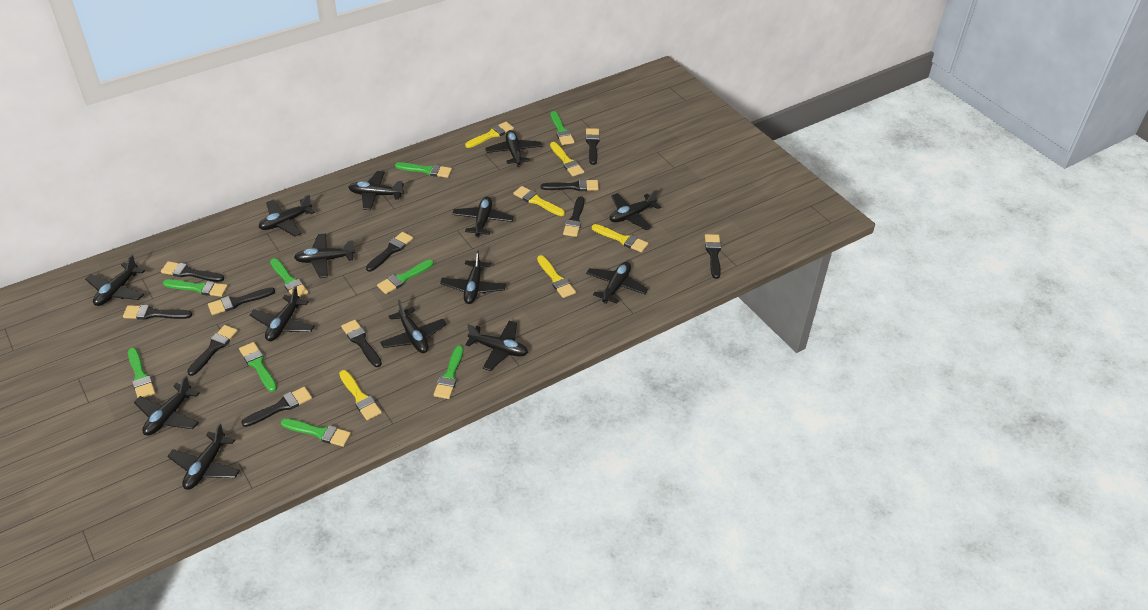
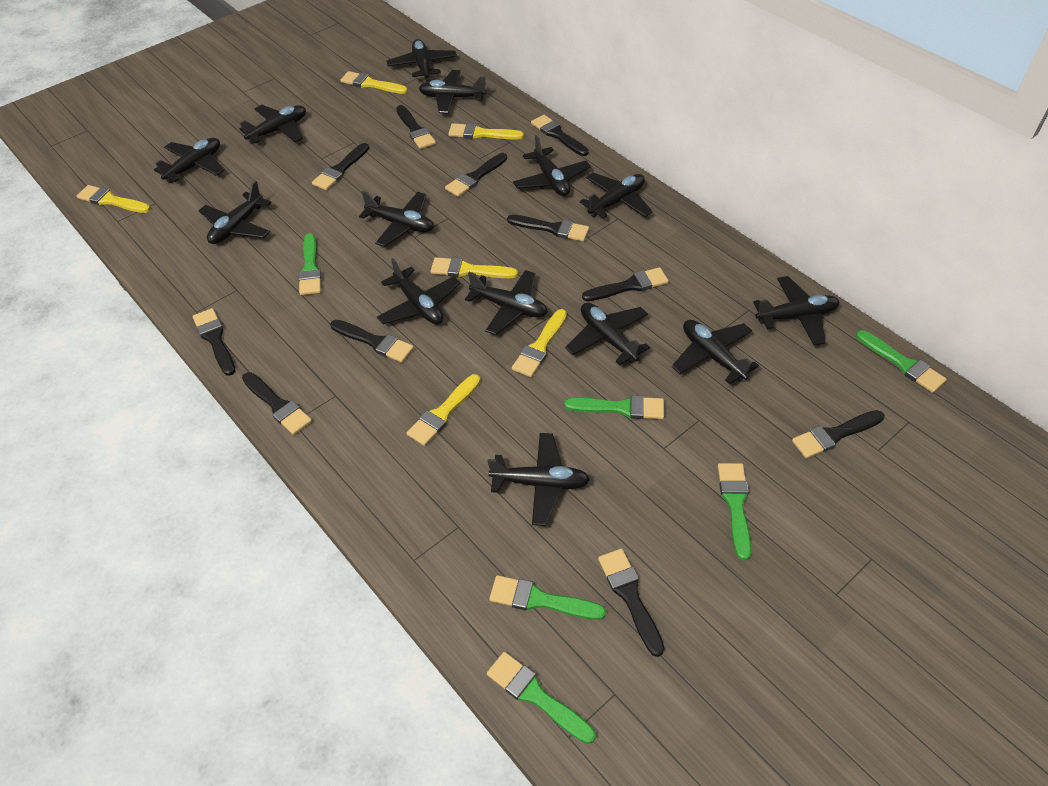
green brush: 9 -> 6

